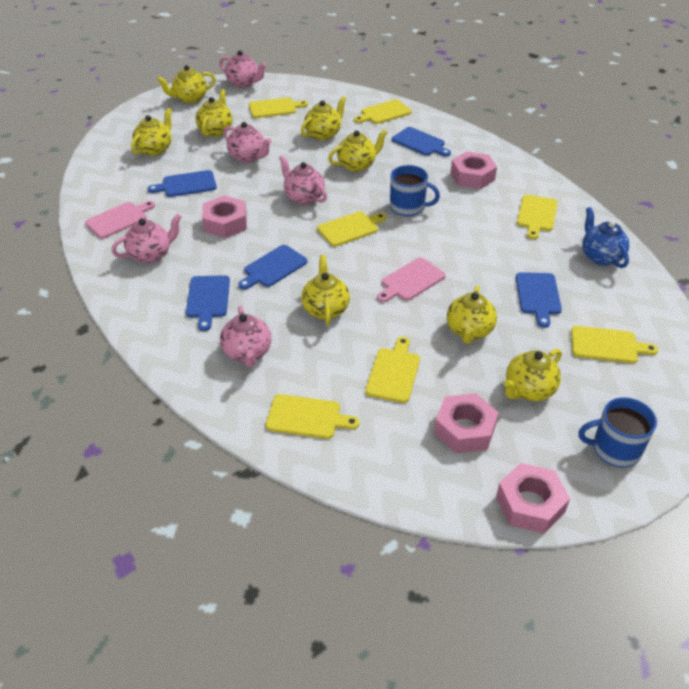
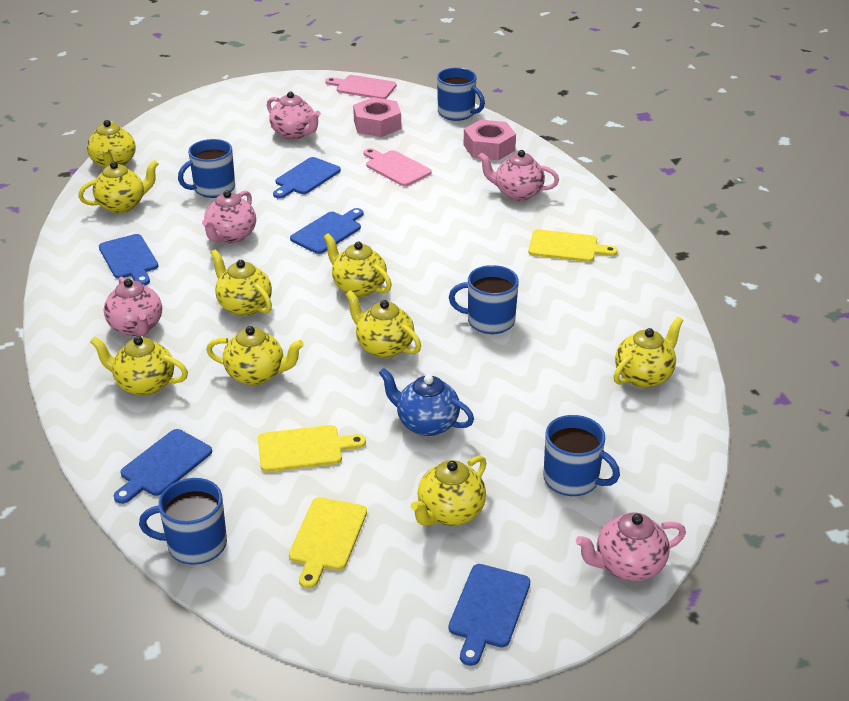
blue mug: 2 -> 5
pink nut: 4 -> 2
yellow cutting board: 7 -> 3
yellow teapot: 8 -> 9

